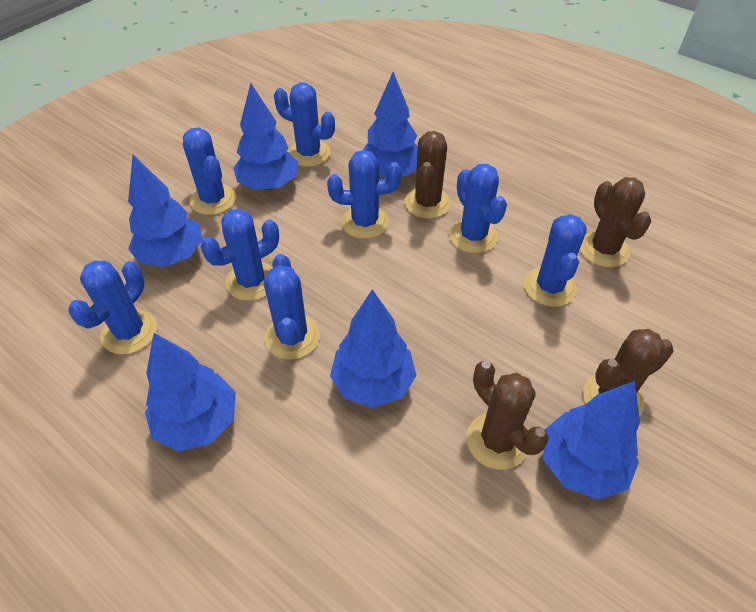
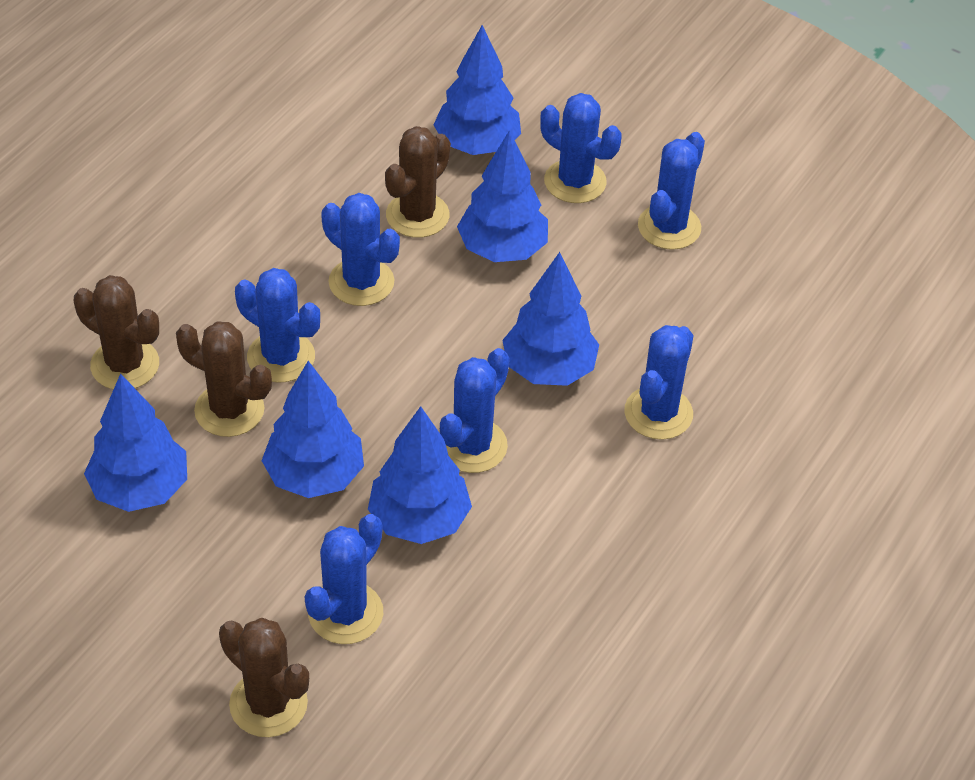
blue cactus: 8 -> 7

